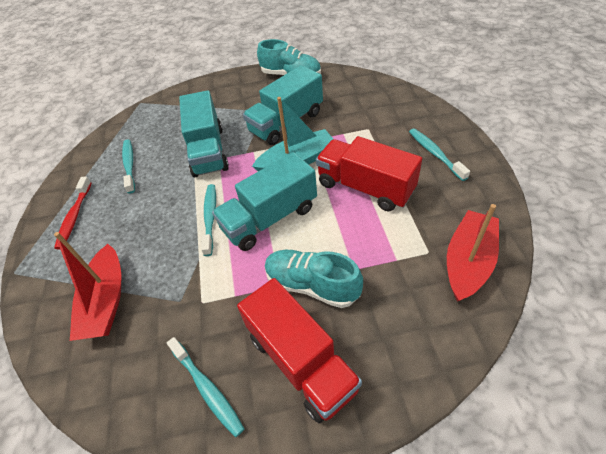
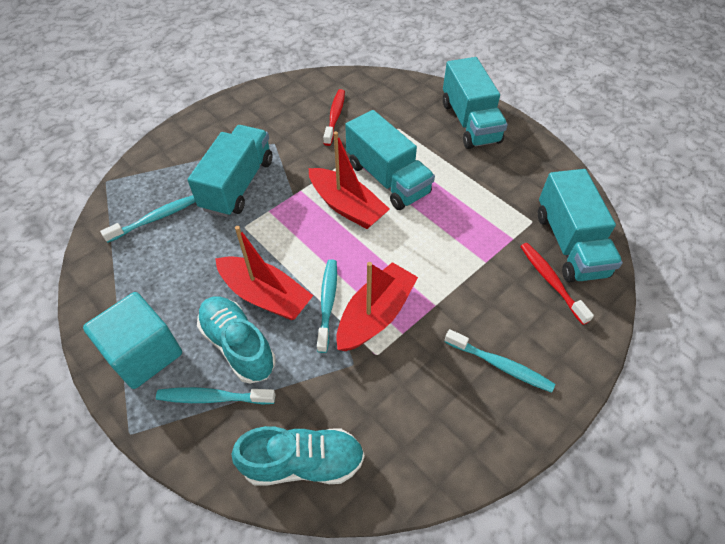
red boat: 2 -> 3
red toothbrush: 1 -> 2
red truck: 2 -> 0
turquoise boat: 1 -> 0
turquoise cube: 0 -> 1
turquoise truck: 3 -> 4

